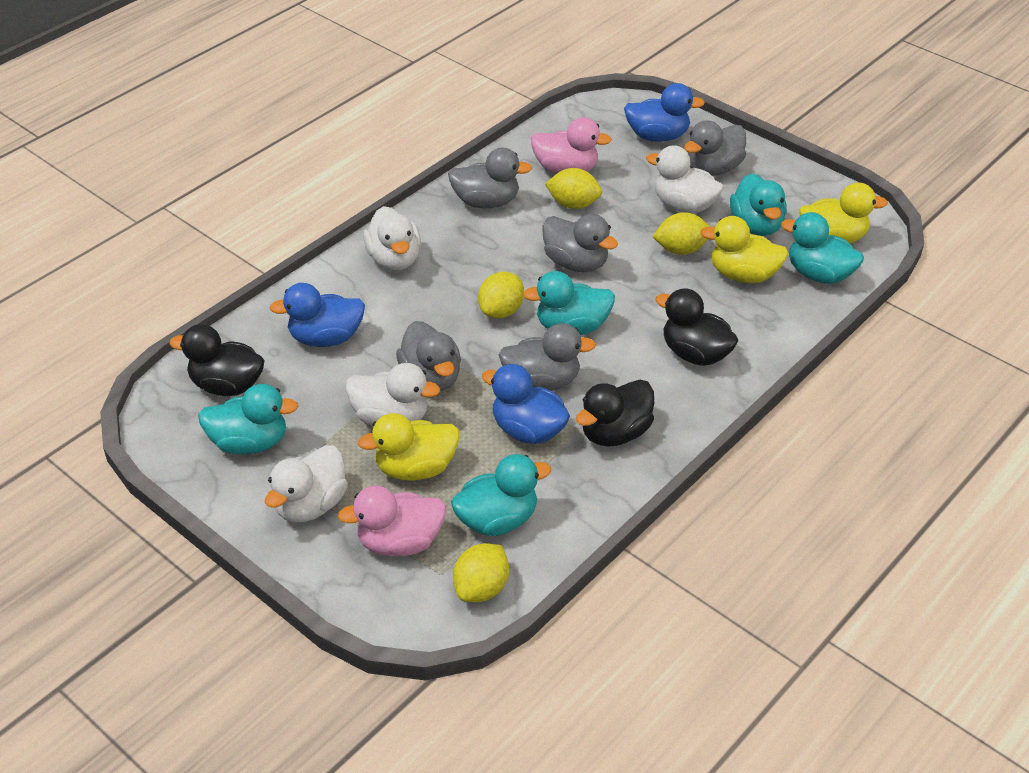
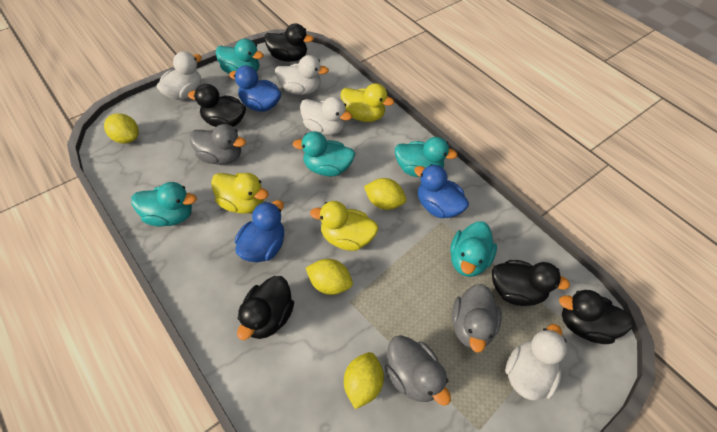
black duck: 3 -> 5
grey duck: 5 -> 3
pink duck: 2 -> 0

